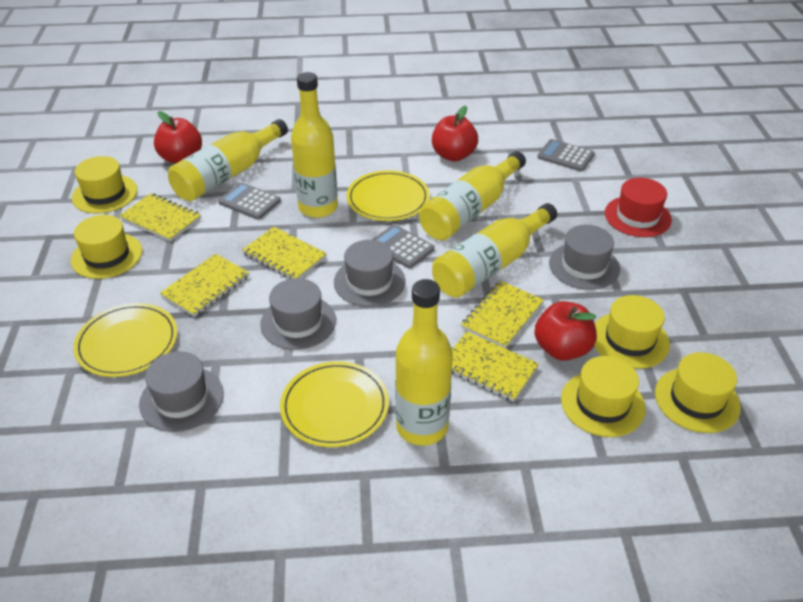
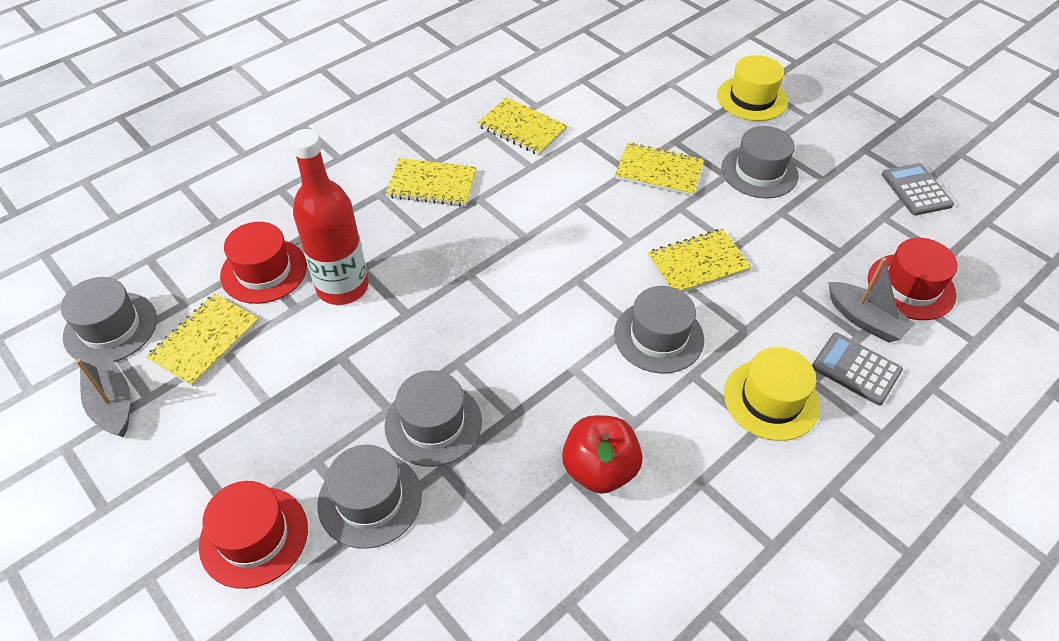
grey boat: 0 -> 2
grey calculator: 3 -> 2
grey hat: 4 -> 5
red apple: 3 -> 1
red bottle: 0 -> 1
red hat: 1 -> 3
yellow bottle: 5 -> 0
yellow hat: 5 -> 2
yellow plate: 3 -> 0

